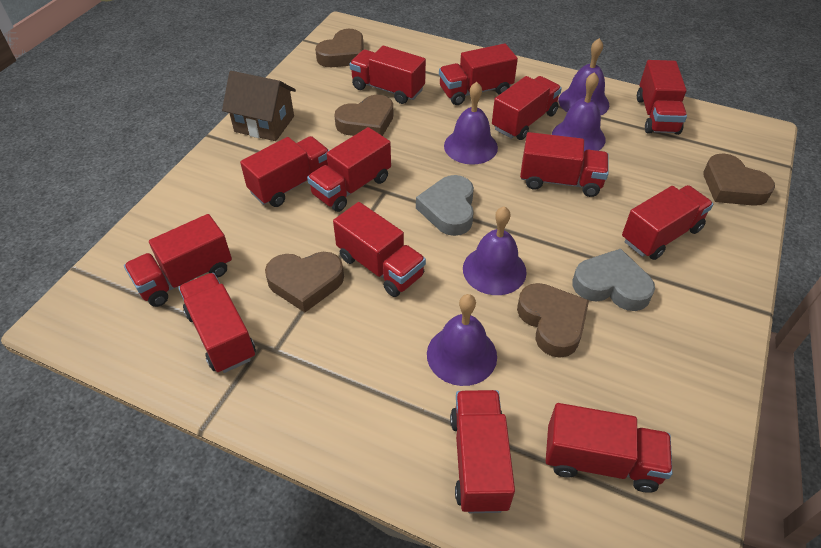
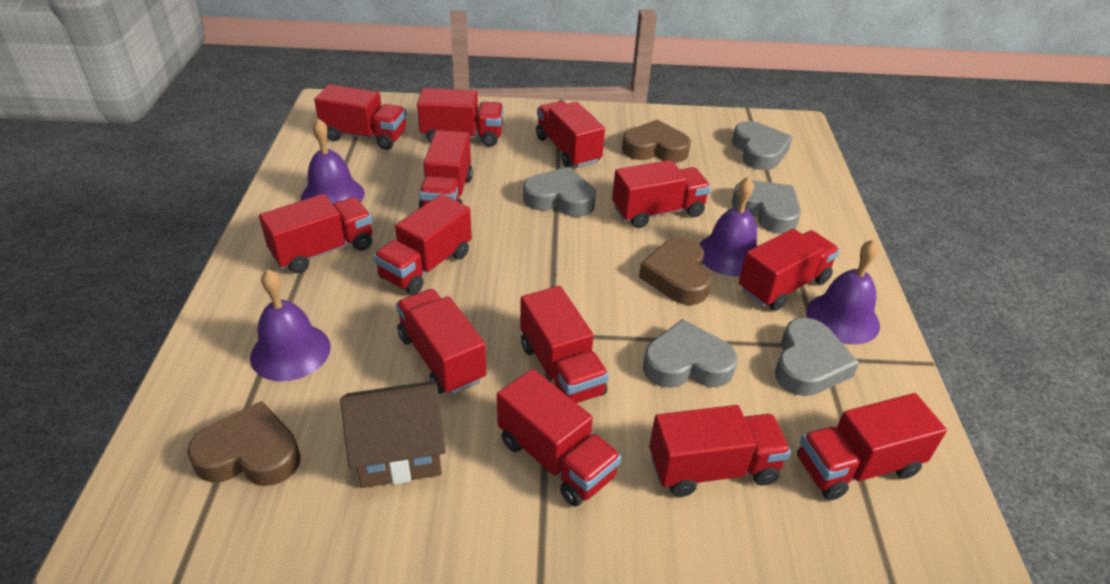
brown heart: 5 -> 3
grey heart: 2 -> 5
purple bell: 5 -> 4

